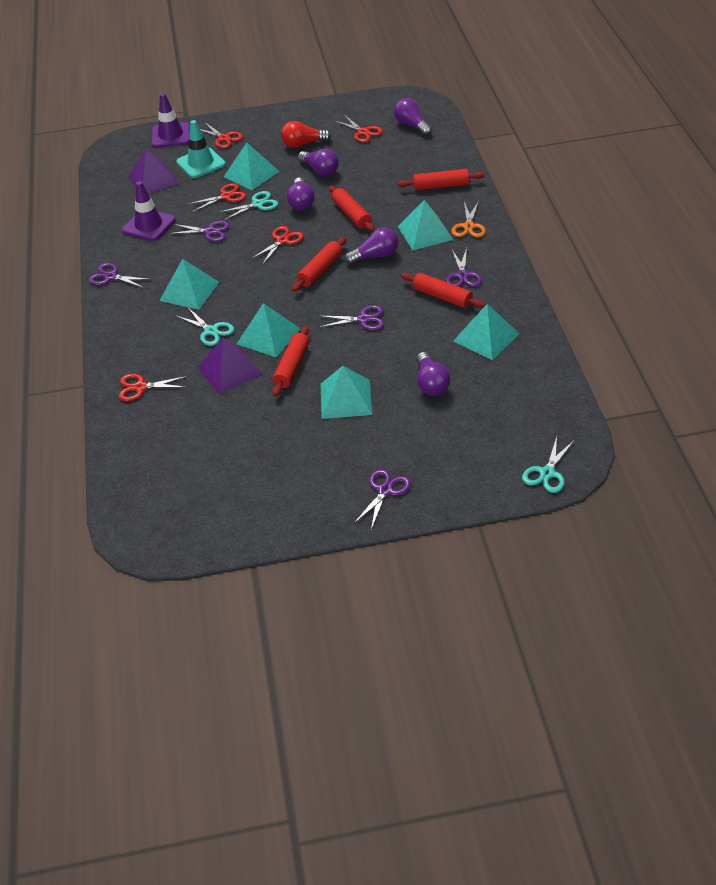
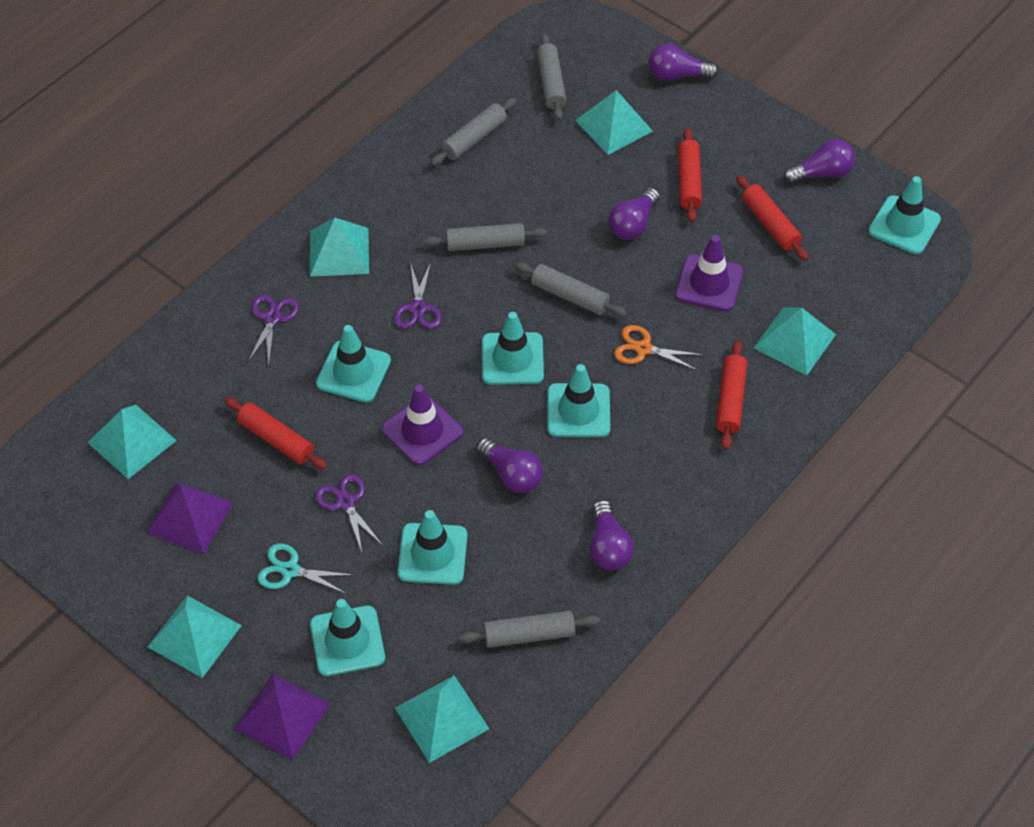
grey rolling pin: 0 -> 5
purple scissors: 5 -> 3
red light bulb: 1 -> 0
red rolling pin: 5 -> 4
red scissors: 5 -> 0
turquoise scissors: 3 -> 1
turquoise traffic cone: 1 -> 6

